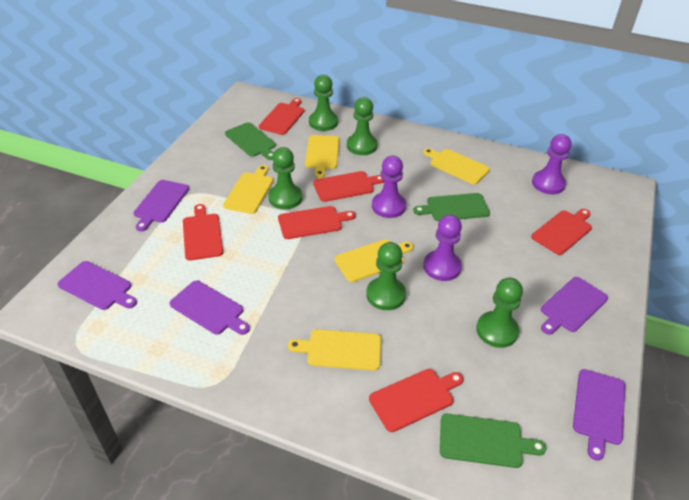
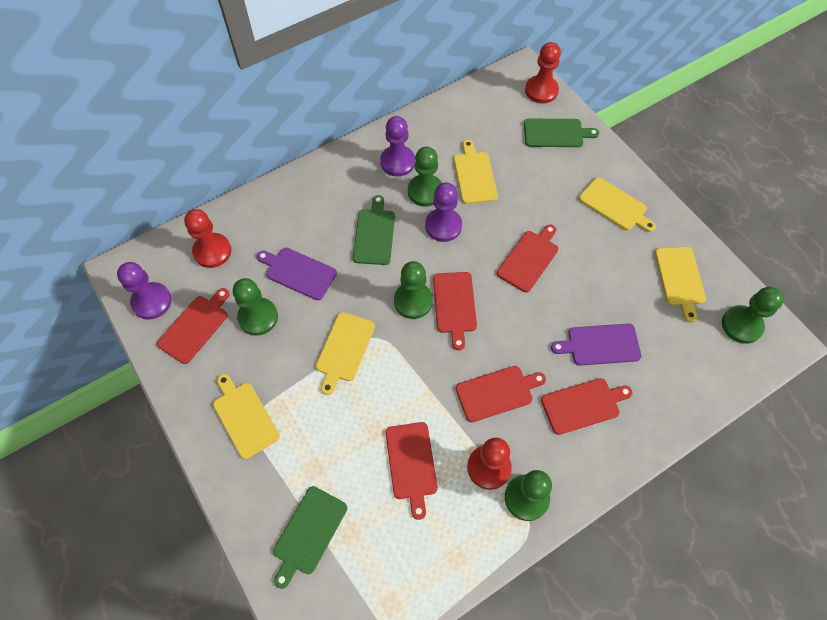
purple cutting board: 5 -> 2
red pawn: 0 -> 3

